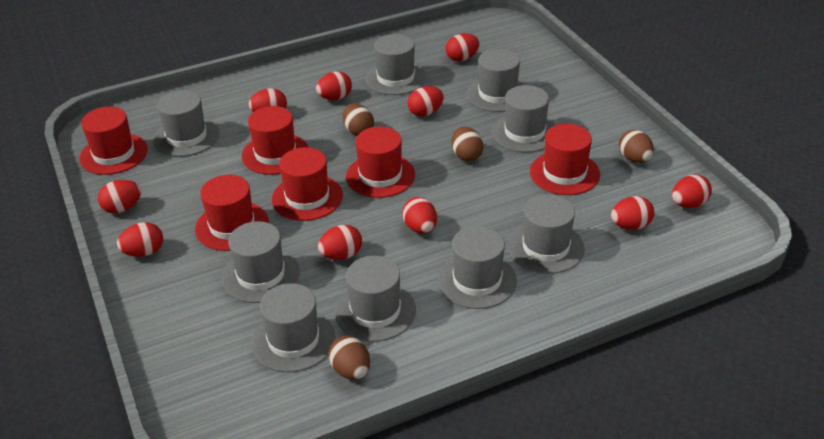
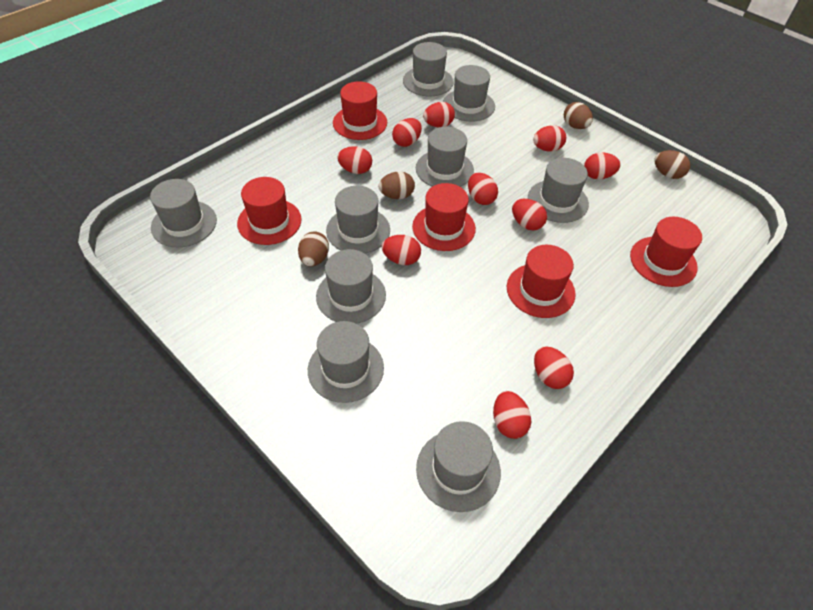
red hat: 6 -> 5

